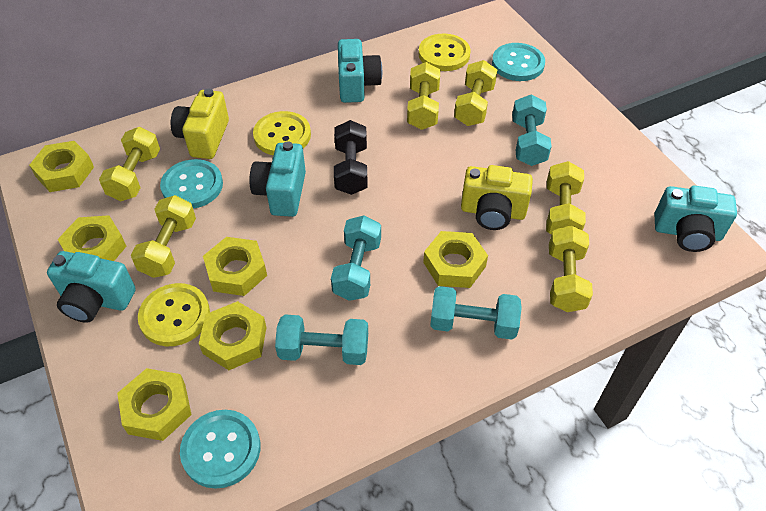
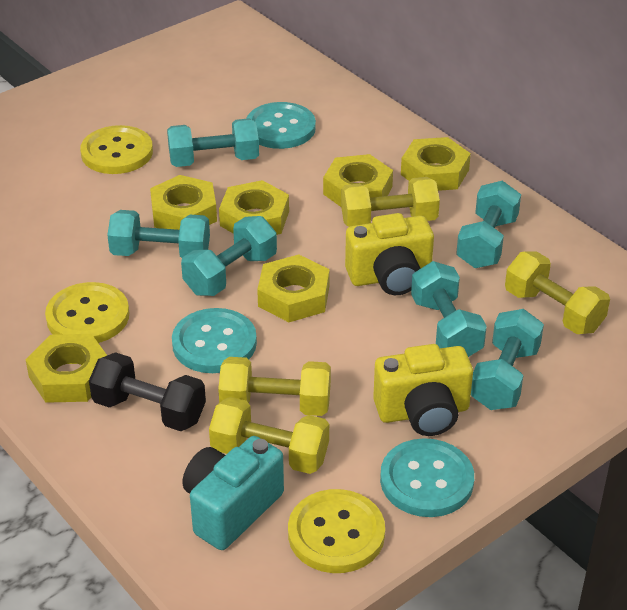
turquoise camera: 4 -> 1
turquoise dumbbell: 4 -> 6
yellow dumbbell: 6 -> 4

